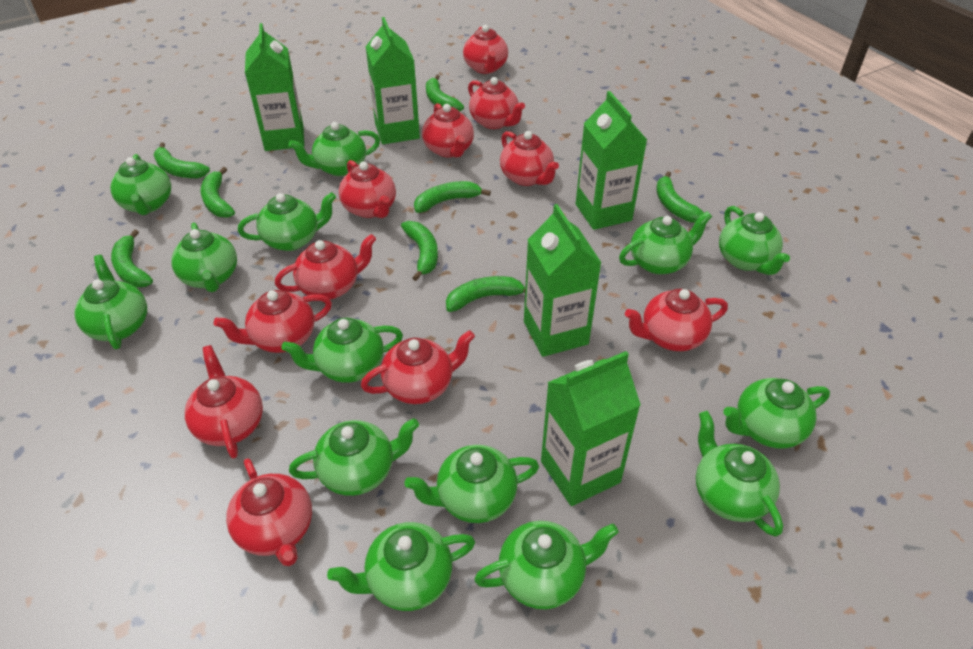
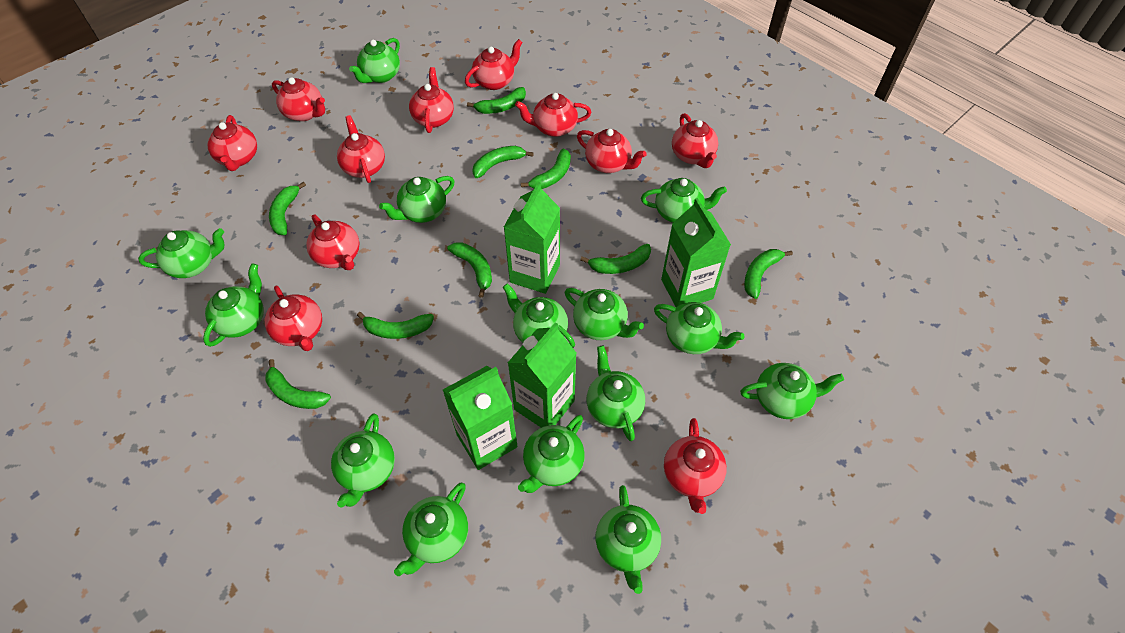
green banana: 8 -> 9
green carton: 5 -> 4

